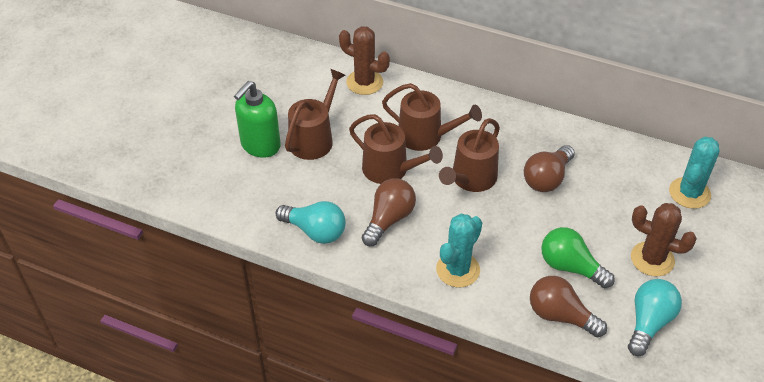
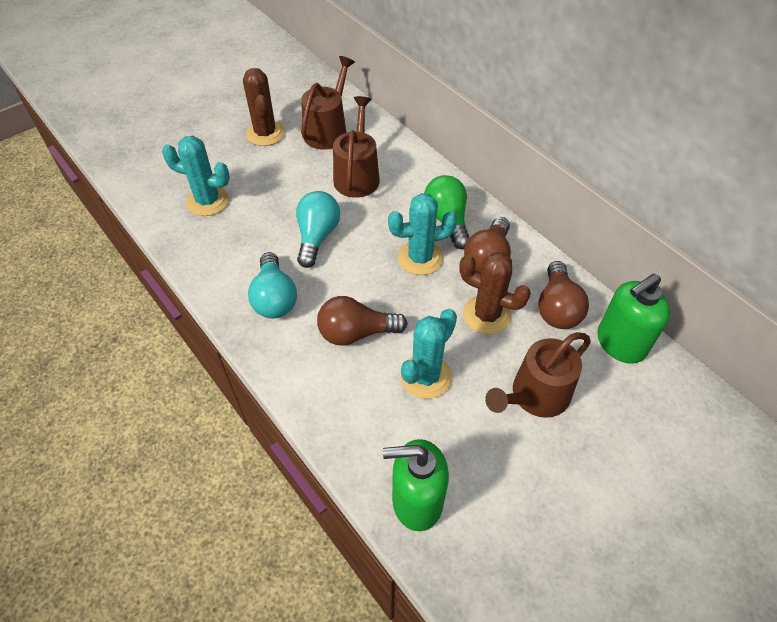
brown watering can: 4 -> 3
green soap dispenser: 1 -> 2
turquoise cactus: 2 -> 3

